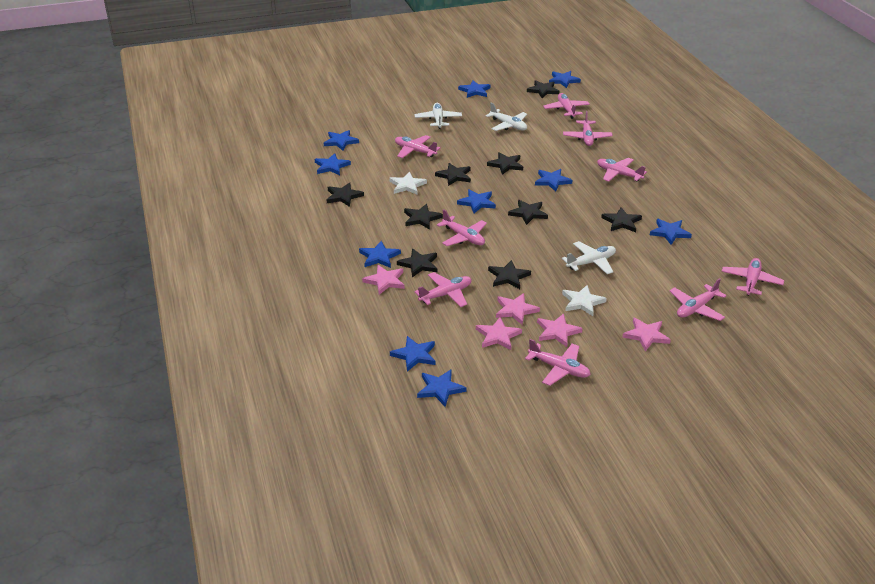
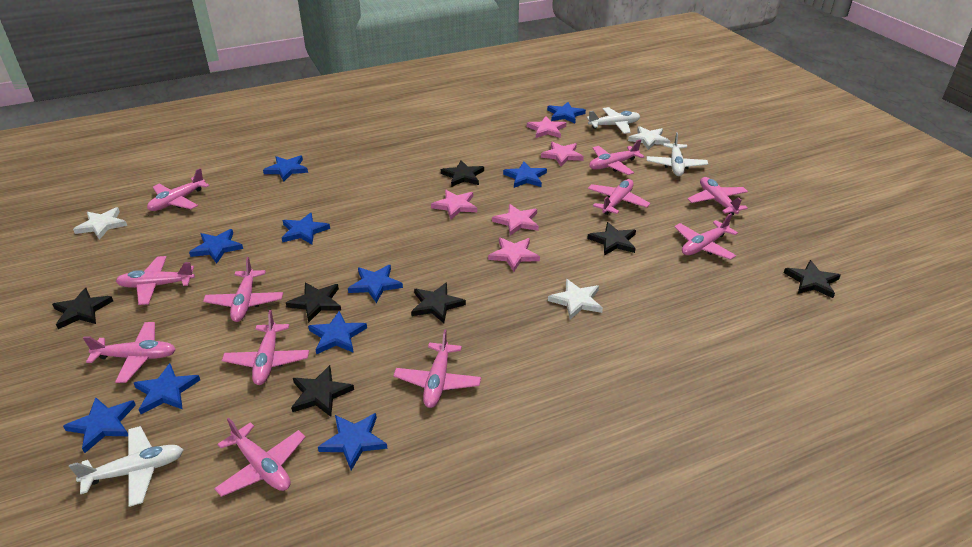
black star: 9 -> 7
pink plane: 9 -> 11
white star: 2 -> 3

